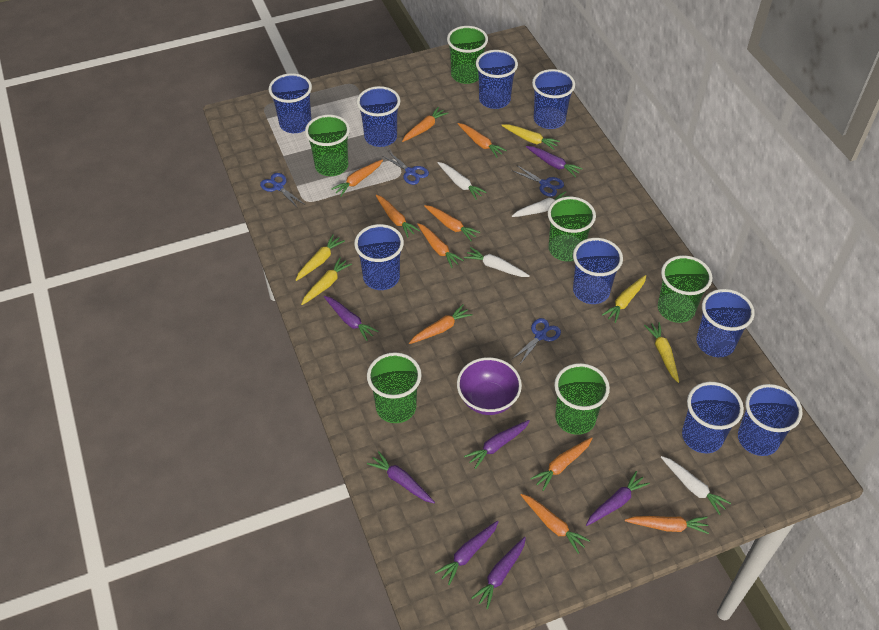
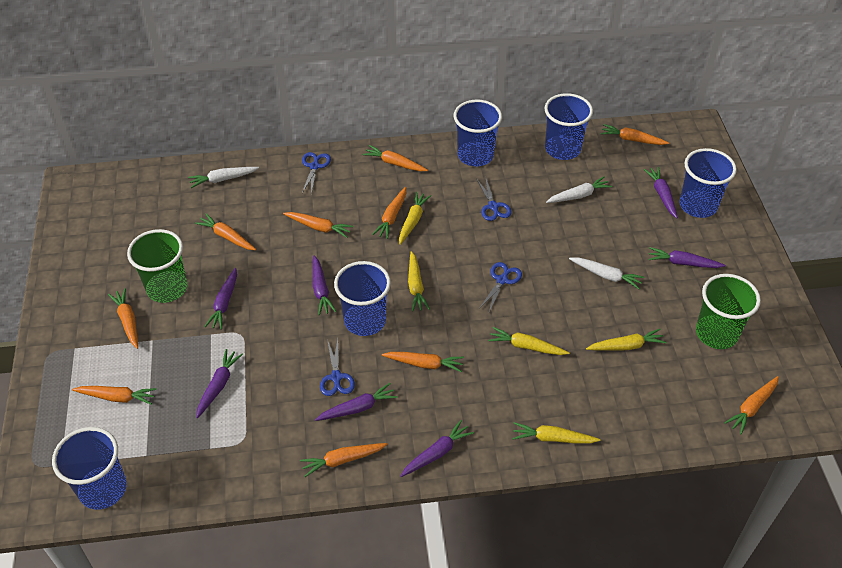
blue cup: 9 -> 5
green cup: 6 -> 2
purple bowl: 1 -> 0
white carrot: 4 -> 3

